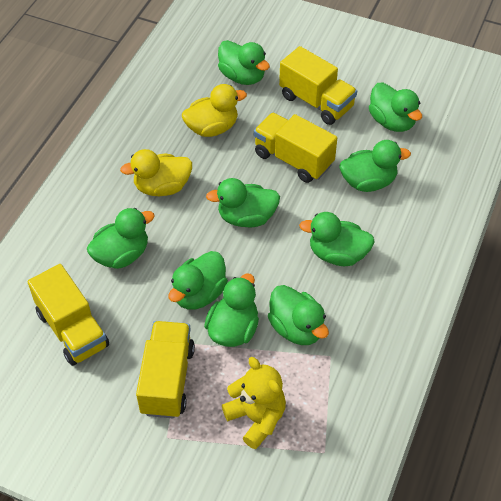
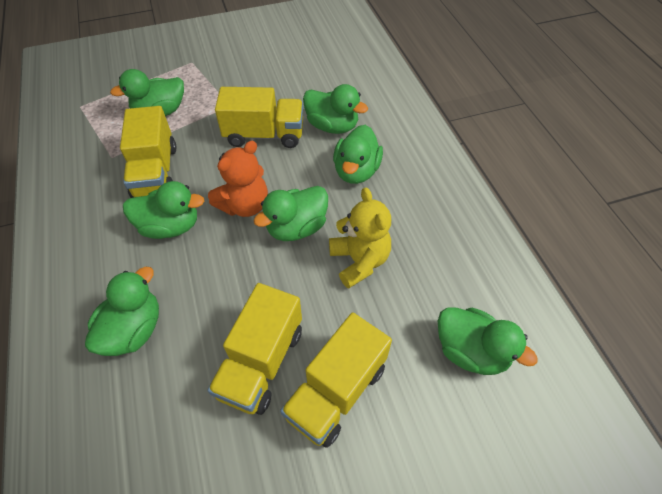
green duck: 9 -> 7
orange teddy bear: 0 -> 1
yellow duck: 2 -> 0

